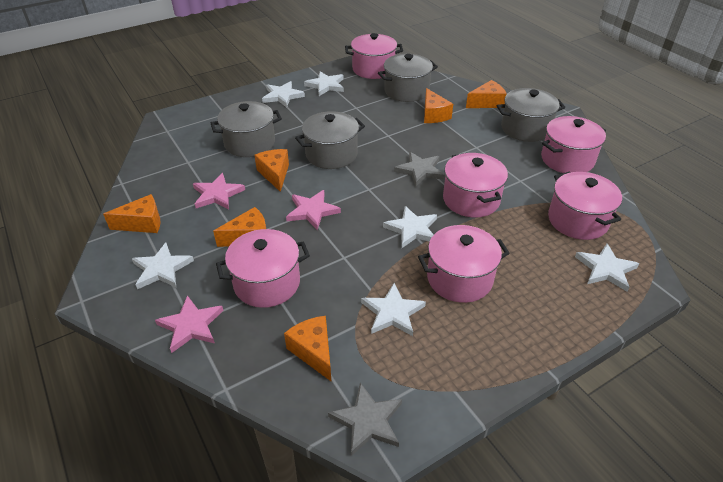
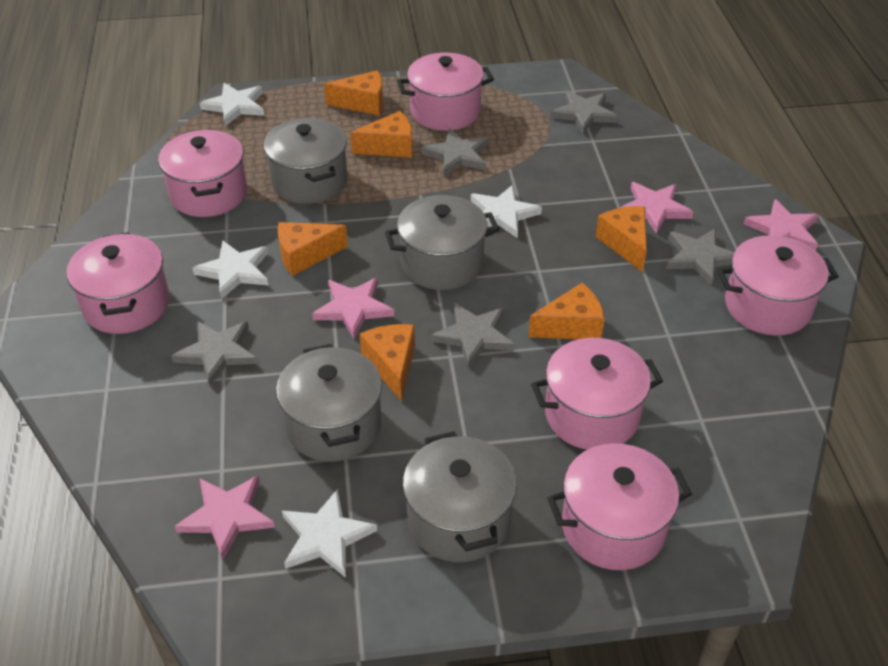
grey star: 2 -> 5
pink star: 3 -> 4
white star: 6 -> 4

